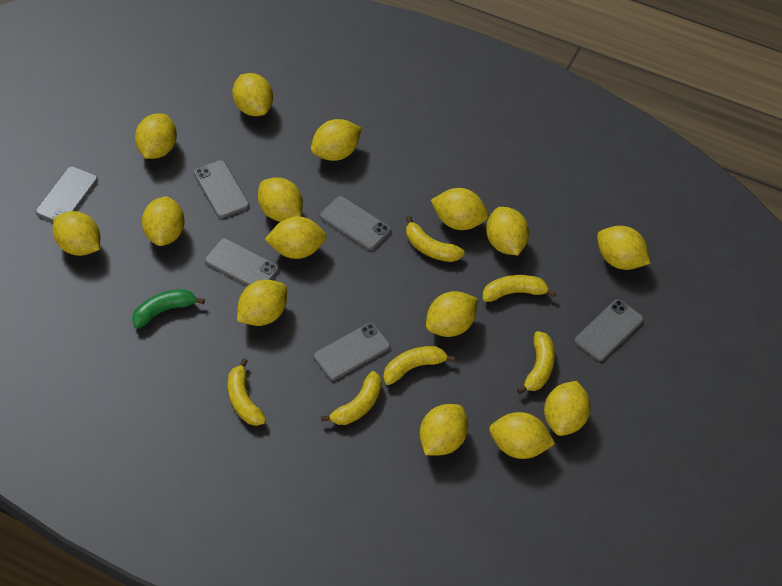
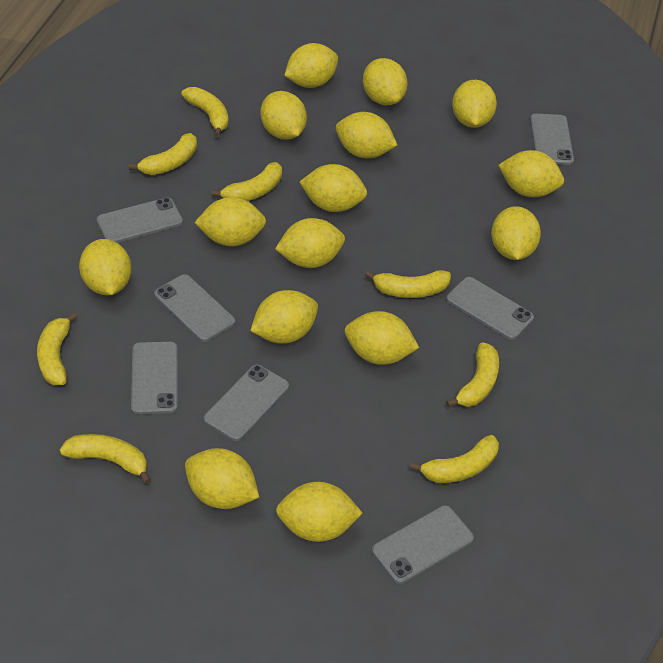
green banana: 1 -> 0
grey phone: 6 -> 7
yellow banana: 6 -> 8

